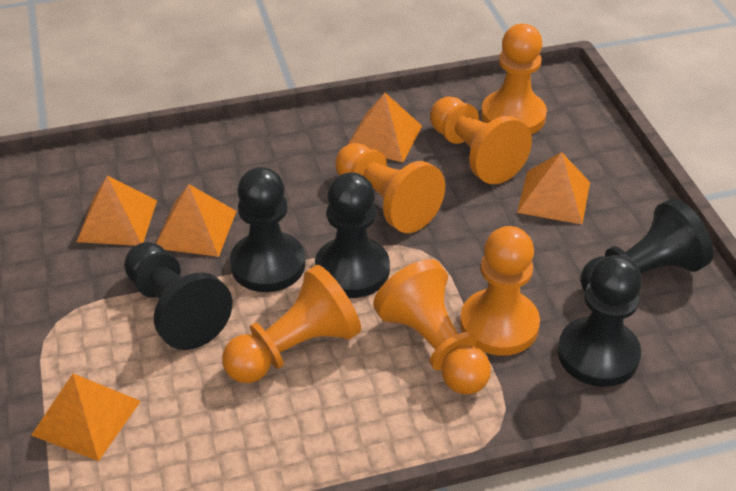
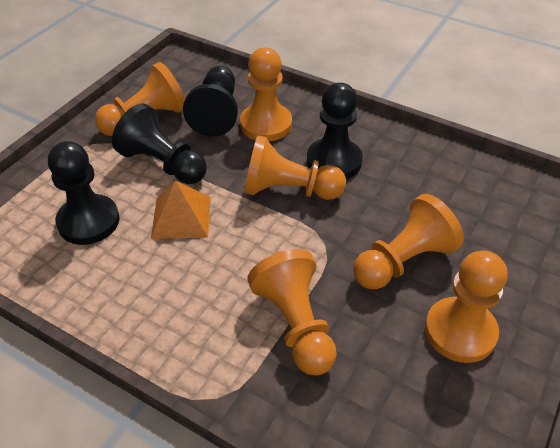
black pawn: 5 -> 4
orange pyramid: 5 -> 1

